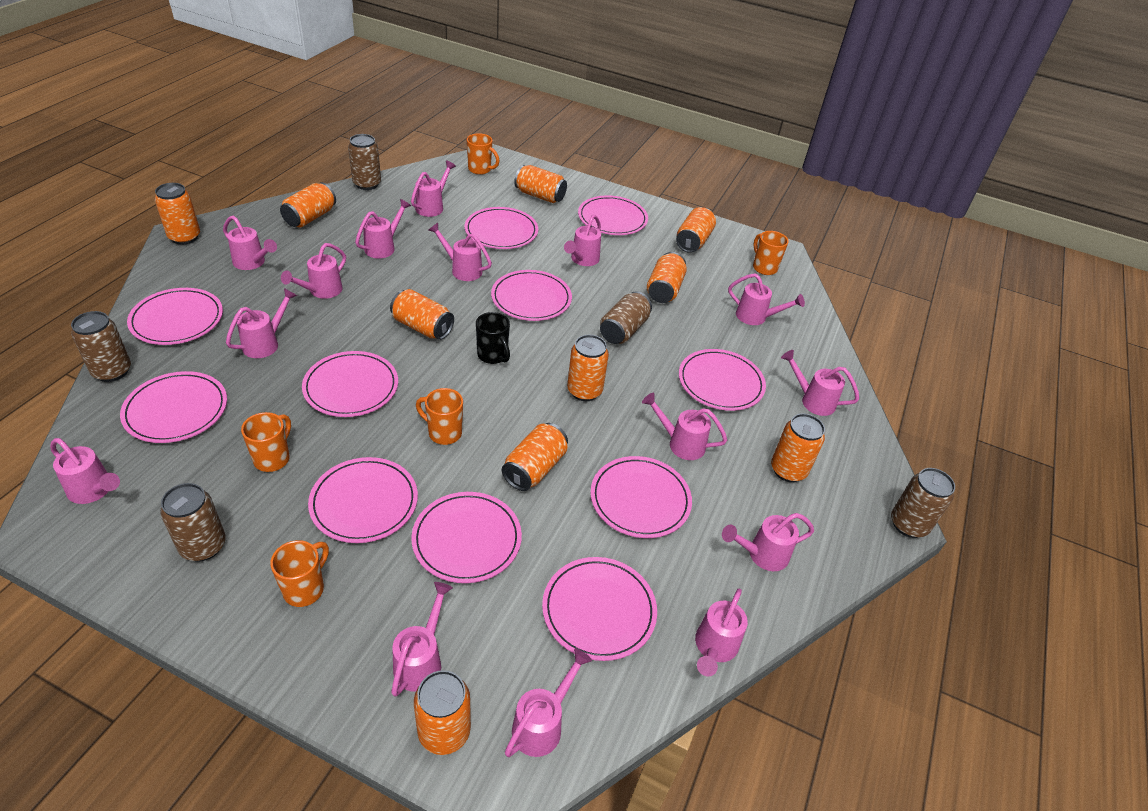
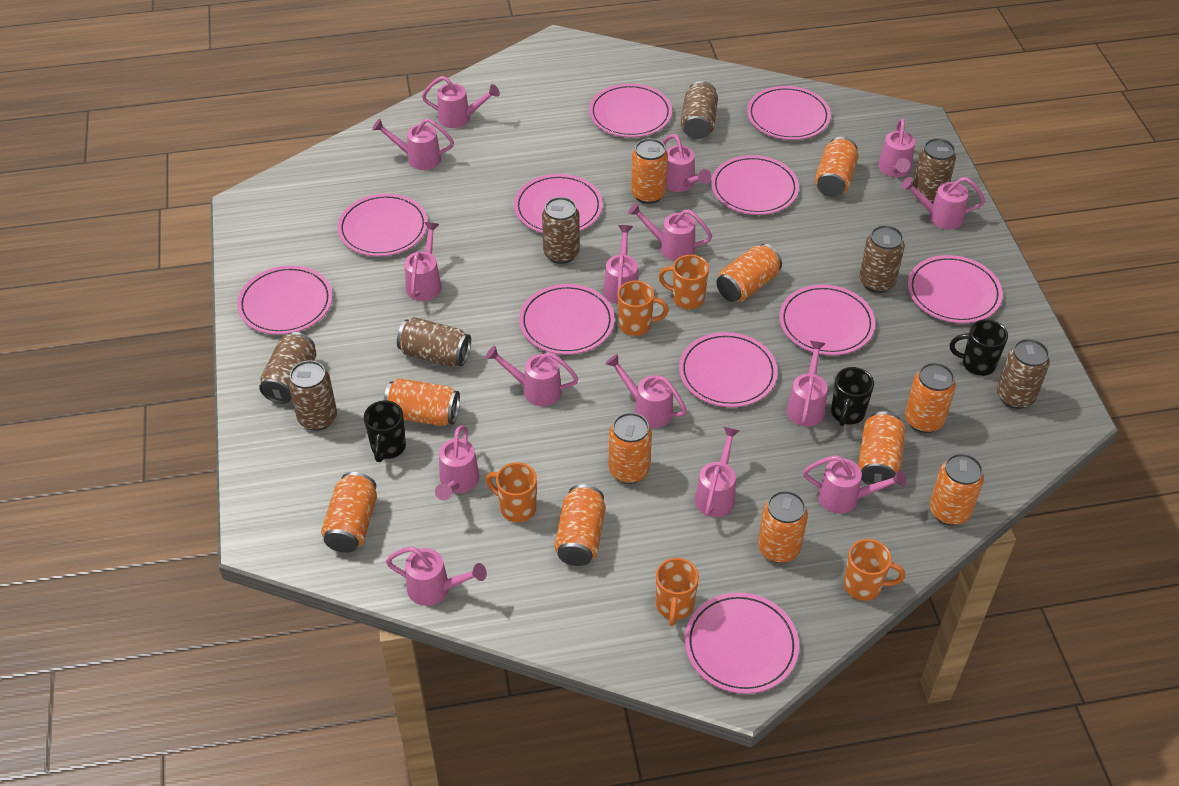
black mug: 1 -> 3
brown can: 5 -> 8
orange can: 10 -> 11

